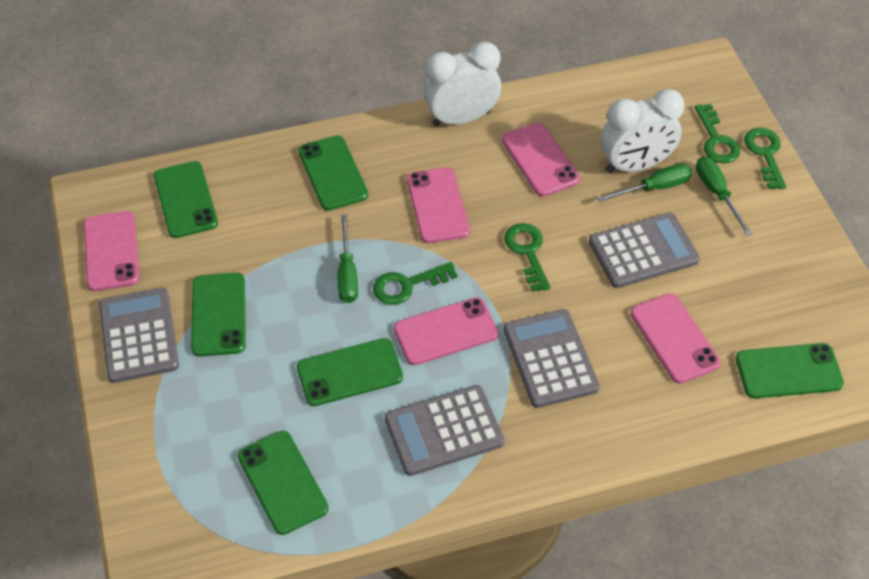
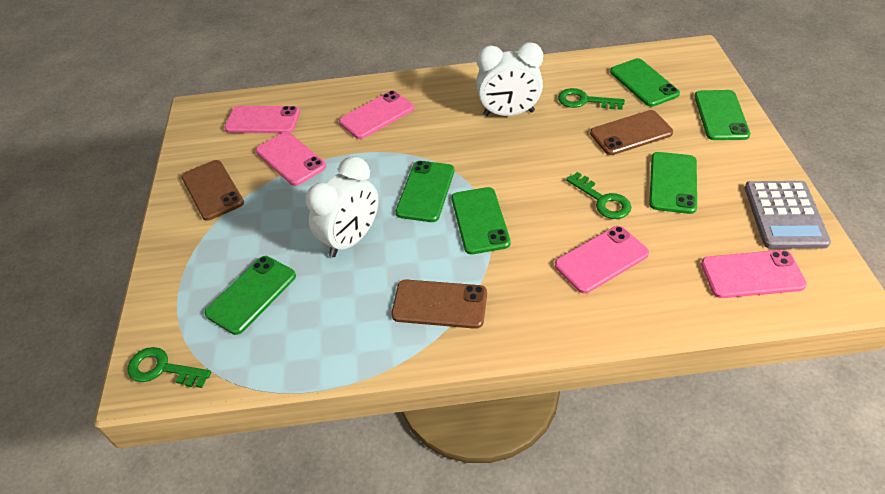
brown phone: 0 -> 3
green key: 4 -> 3
green screwdriver: 3 -> 0
grey calculator: 4 -> 1

